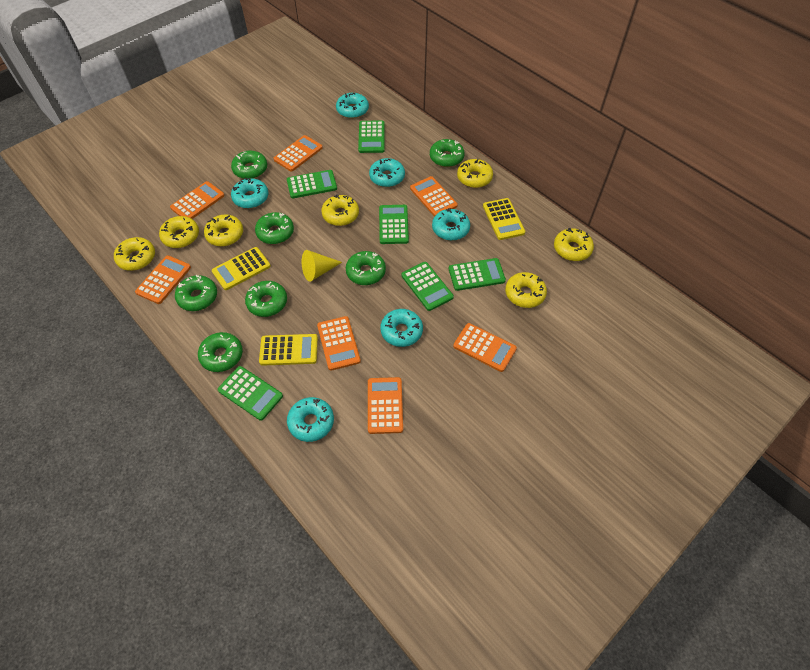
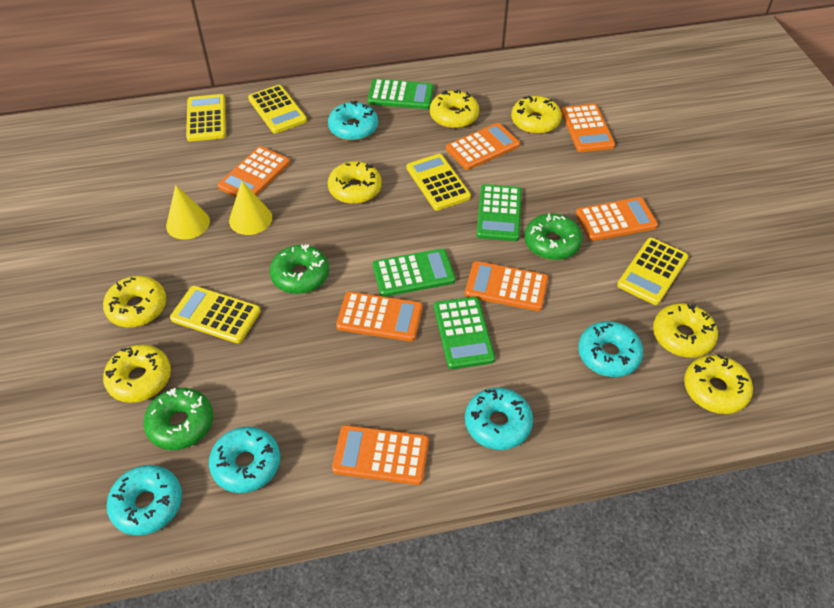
green calculator: 6 -> 4
green donut: 7 -> 3
turquoise donut: 6 -> 5
yellow calculator: 3 -> 5
yellow cone: 1 -> 2

